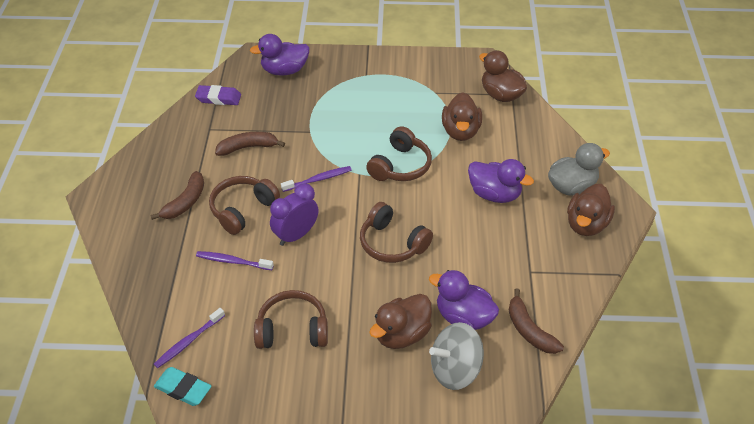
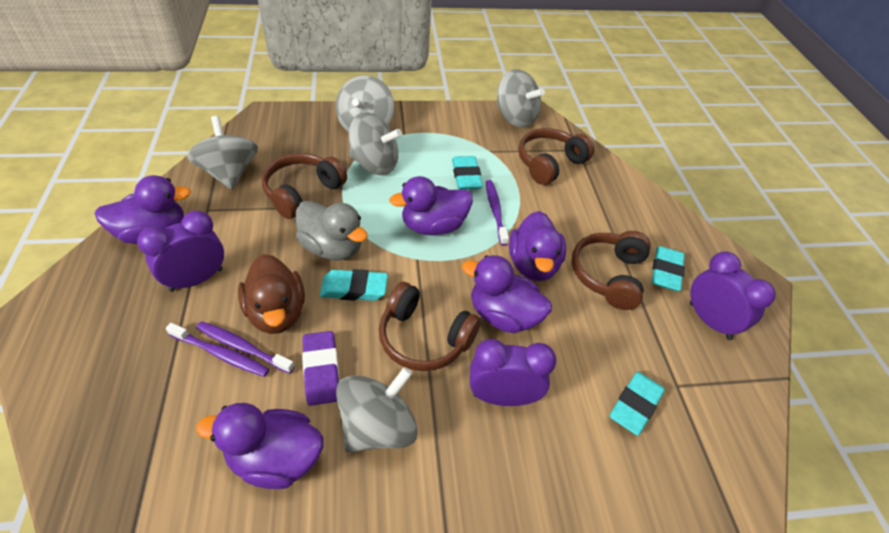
brown banana: 3 -> 0
brown duck: 4 -> 1
grey spinning top: 1 -> 5
purple clock: 1 -> 3
purple duck: 3 -> 5
turquoise eraser: 1 -> 4

